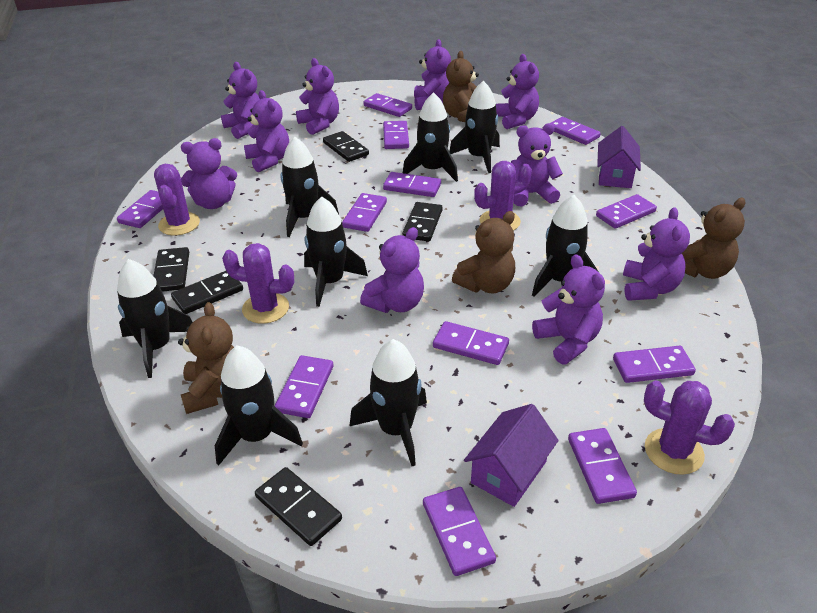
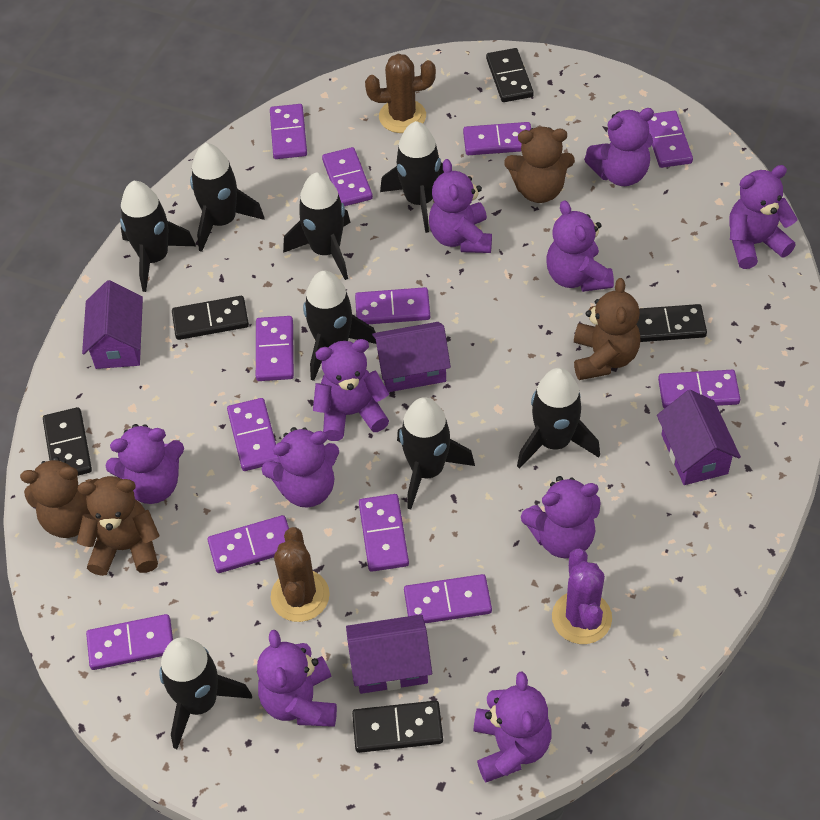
brown cactus: 0 -> 2
purple cactus: 4 -> 1
purple house: 2 -> 4

